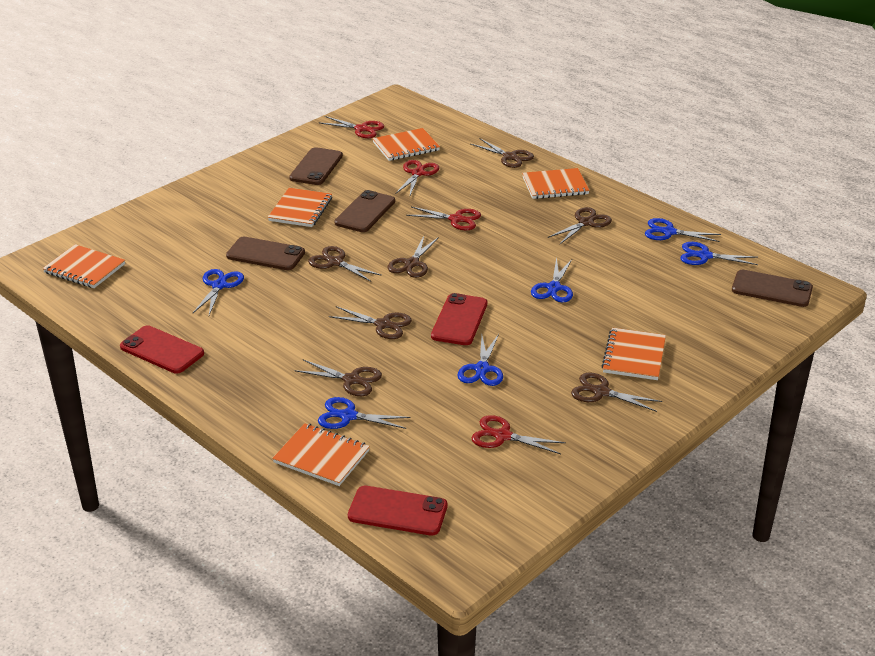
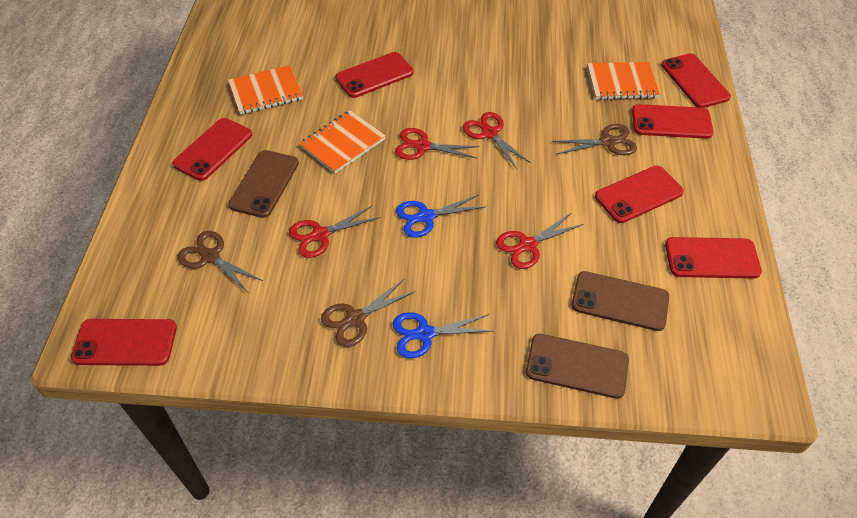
blue scissors: 6 -> 2
brown phone: 4 -> 3
brown scissors: 7 -> 3
orange notebook: 6 -> 3
red phone: 3 -> 7

